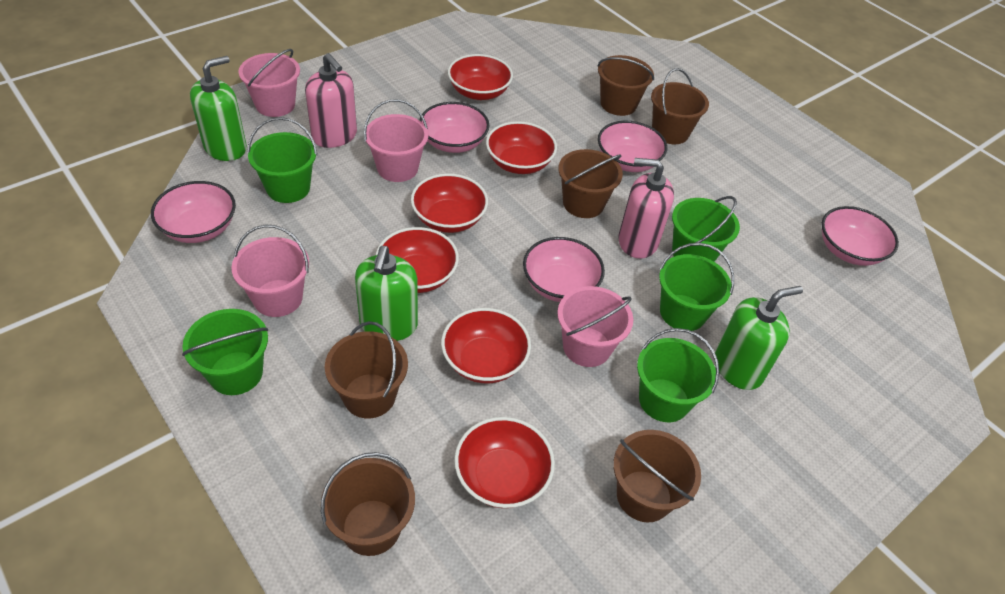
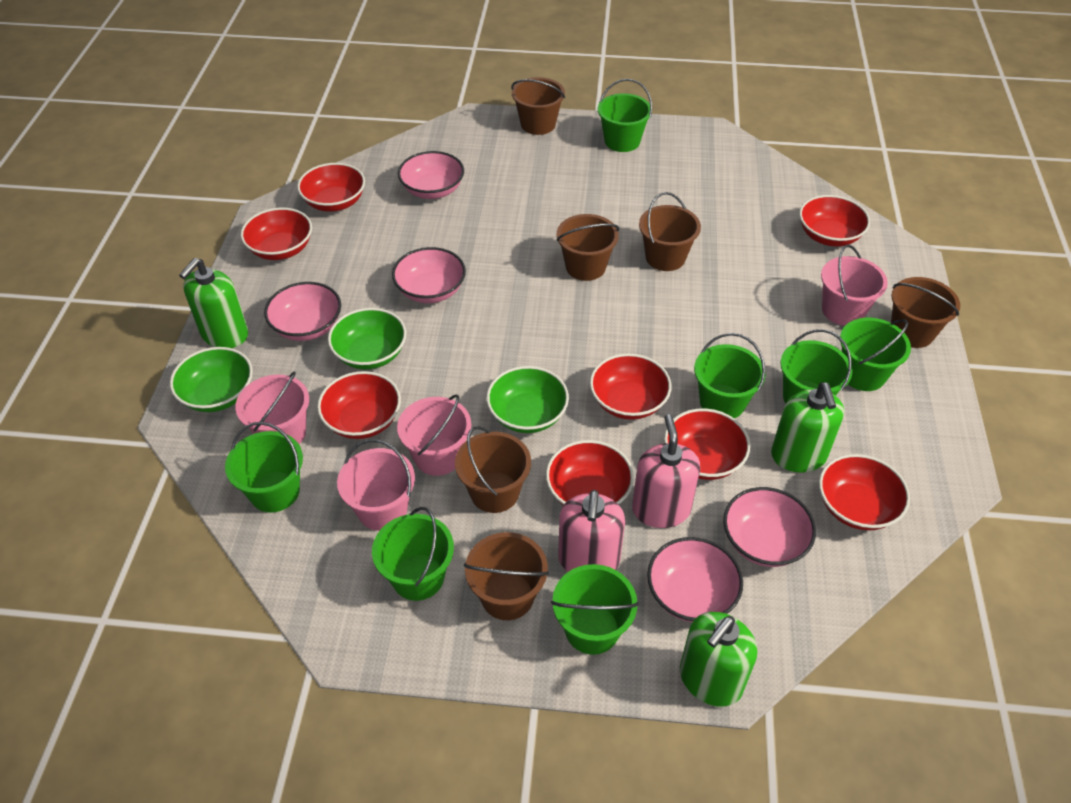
green bowl: 0 -> 3
green bucket: 5 -> 7
red bowl: 6 -> 8

